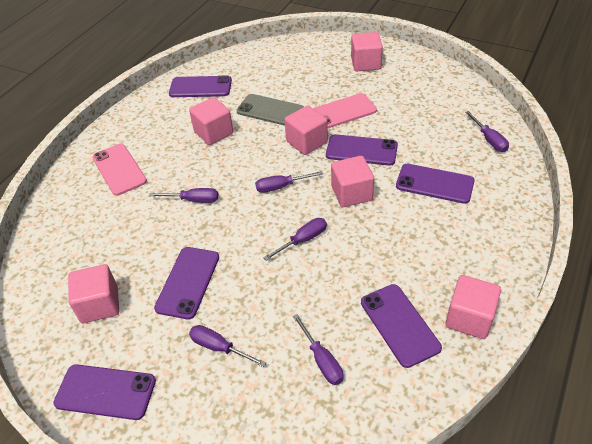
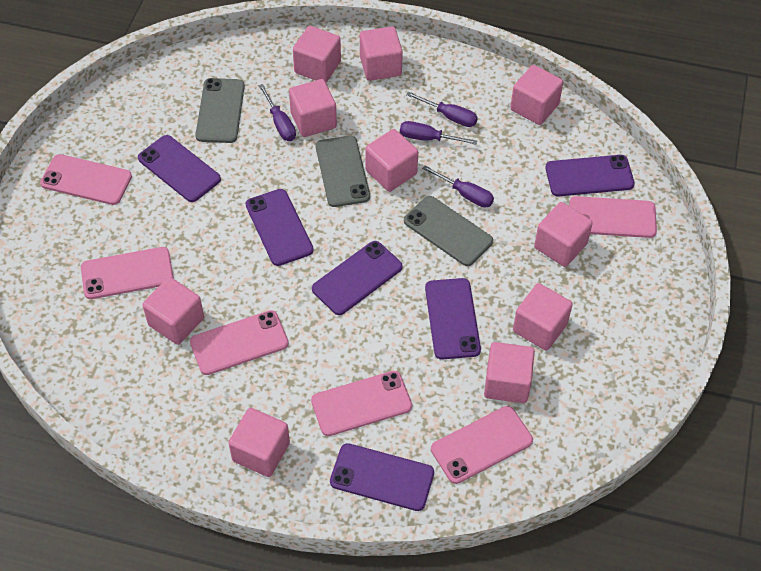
grey phone: 1 -> 3
pink cube: 6 -> 10
pink phone: 2 -> 6
purple screwdriver: 6 -> 4

